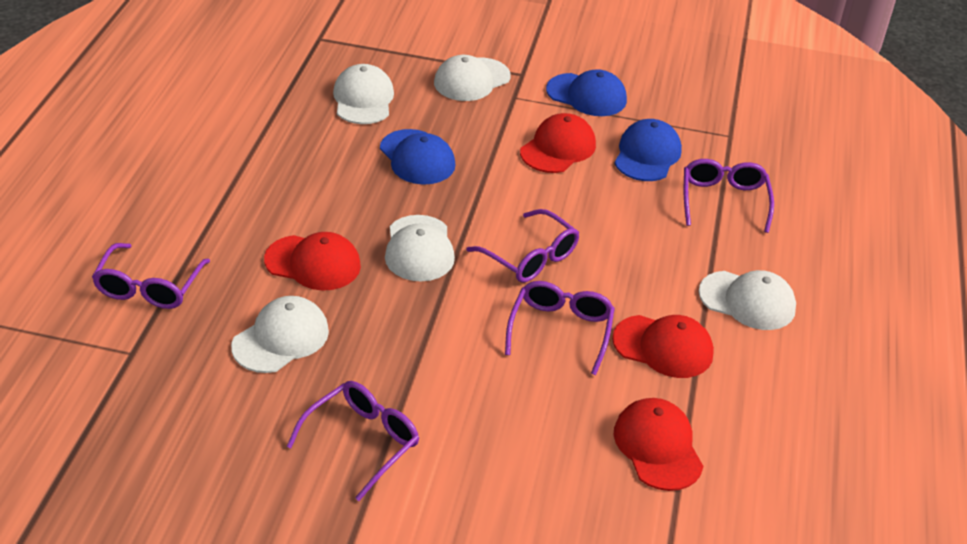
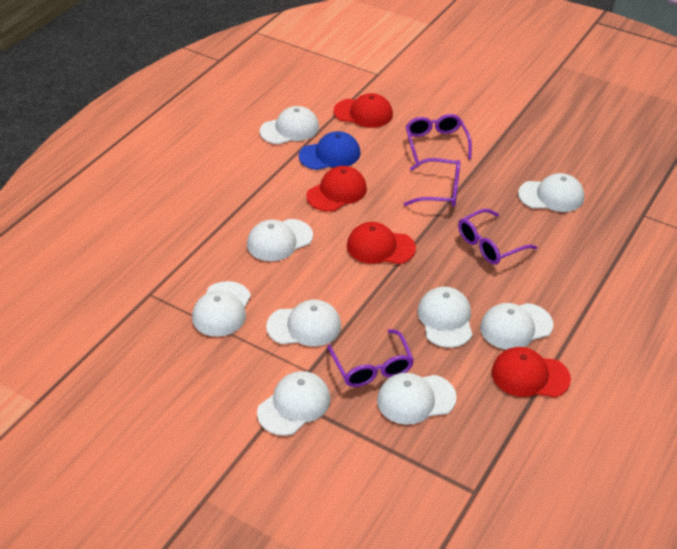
blue cap: 3 -> 1
purple glasses: 5 -> 4
white cap: 5 -> 9

